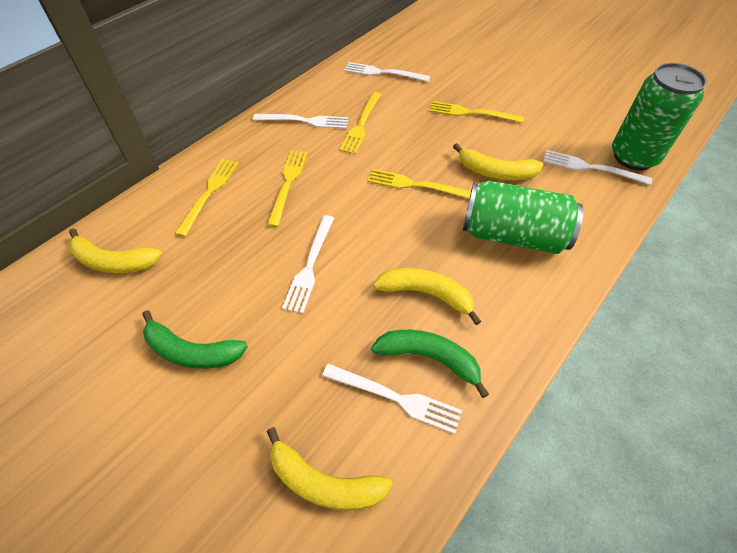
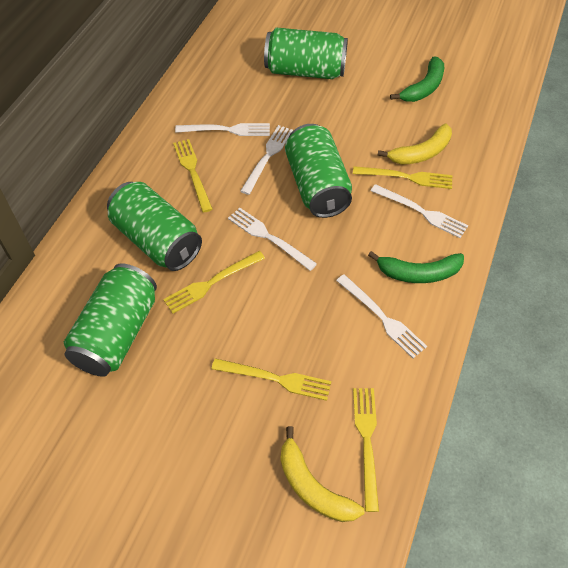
green can: 2 -> 4
yellow banana: 4 -> 2

